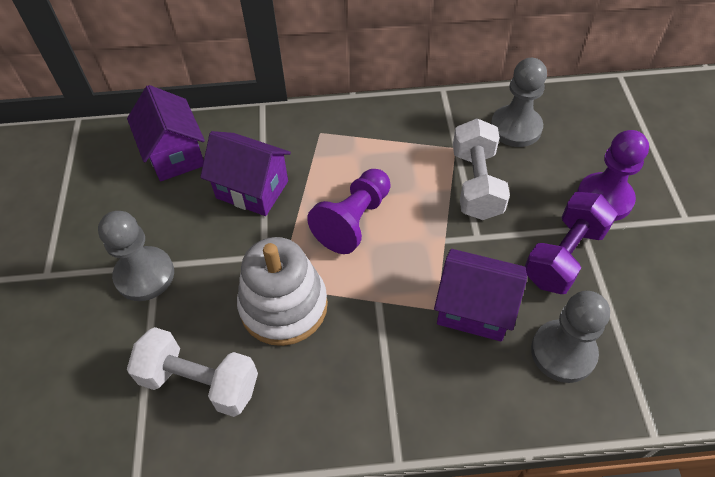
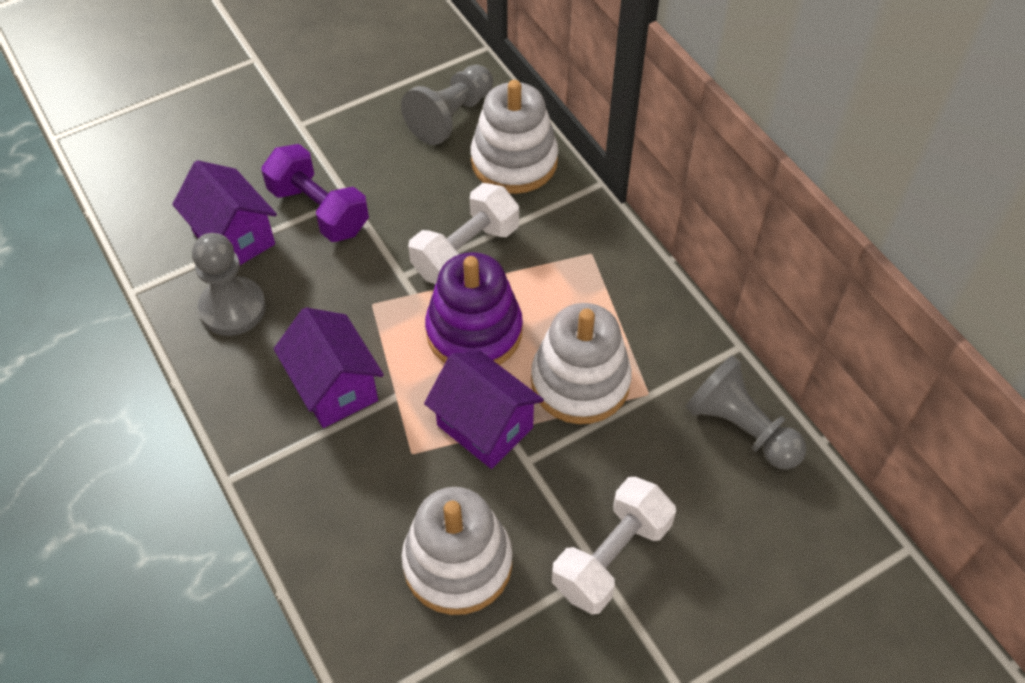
purple pawn: 2 -> 0
purple stacking toy: 0 -> 1
white stacking toy: 1 -> 3

